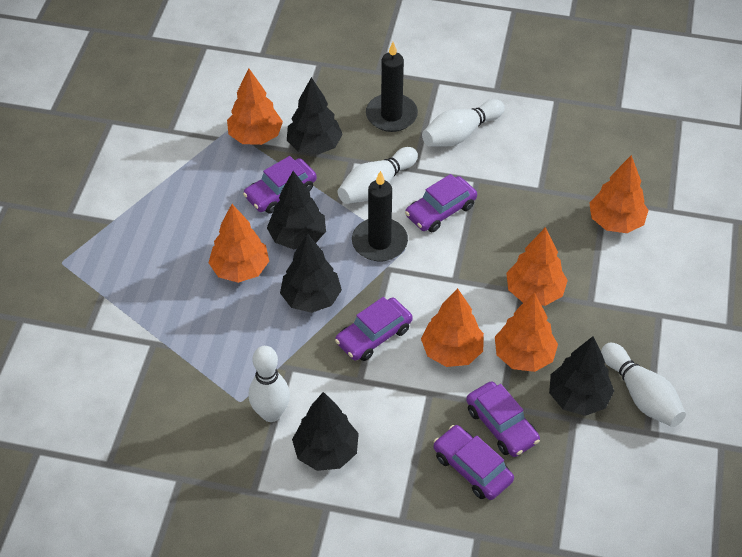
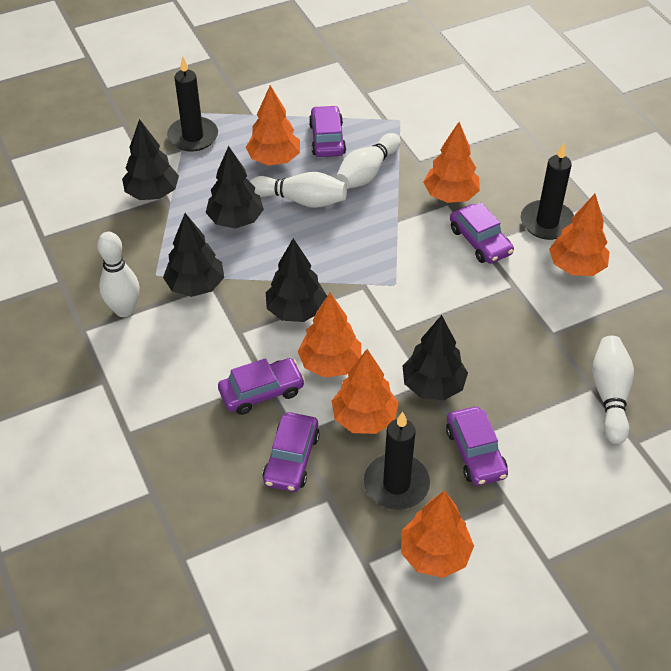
black candle: 2 -> 3

